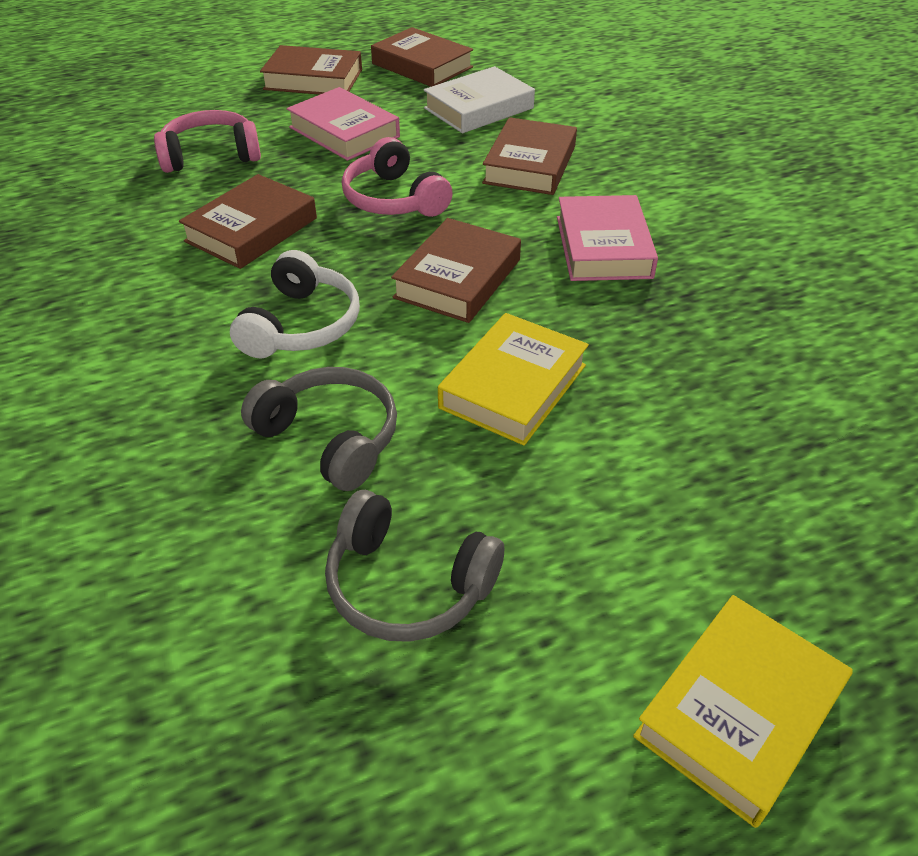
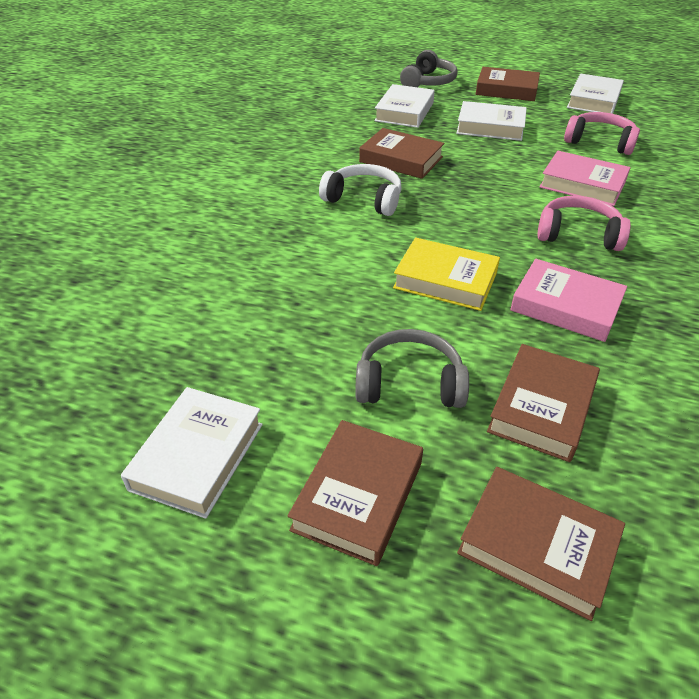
white book: 1 -> 4
yellow book: 2 -> 1

